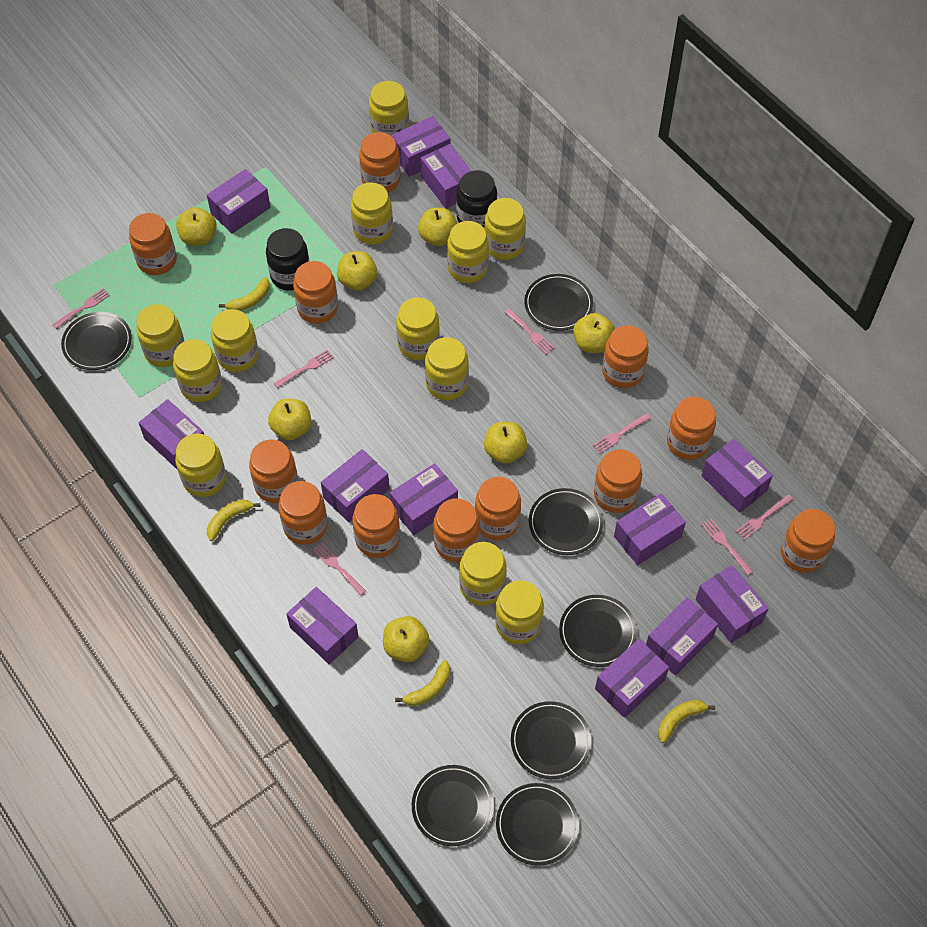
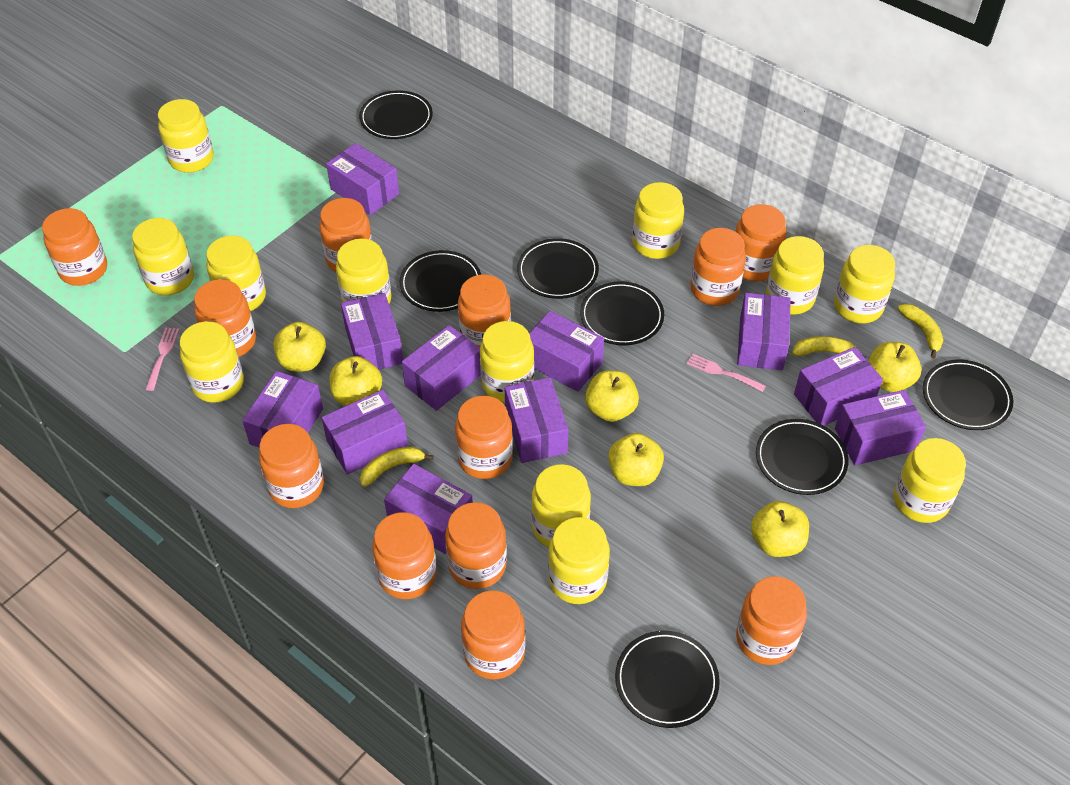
black jar: 2 -> 0
pink fork: 7 -> 2
purple box: 12 -> 11
yellow apple: 7 -> 6
yellow banana: 4 -> 3

